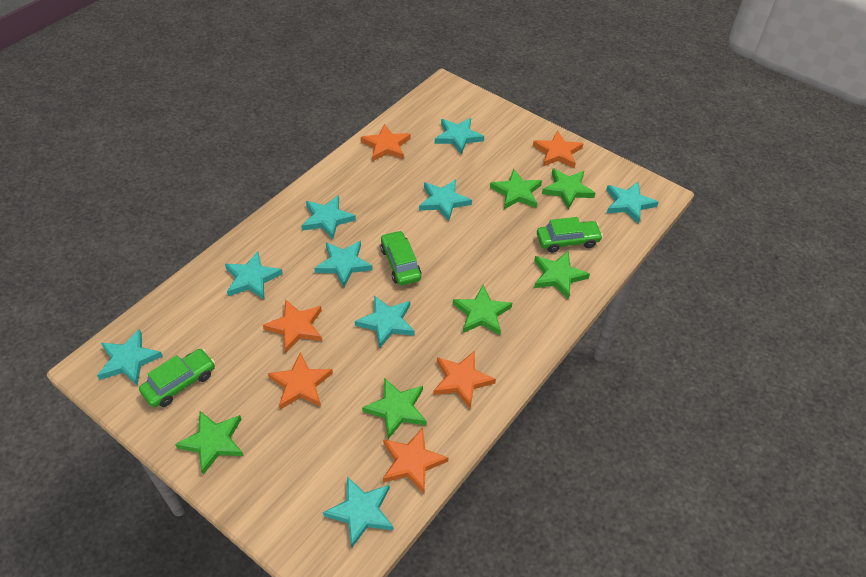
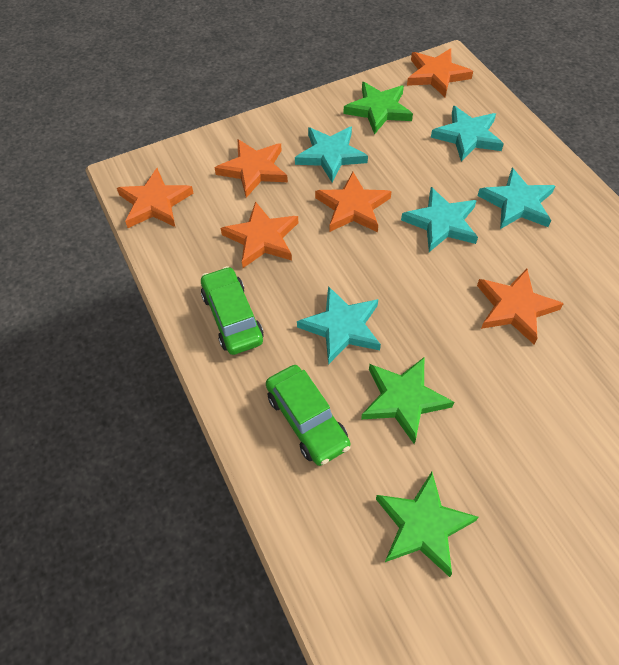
green car: 3 -> 2
green star: 6 -> 3
turquoise star: 9 -> 5

